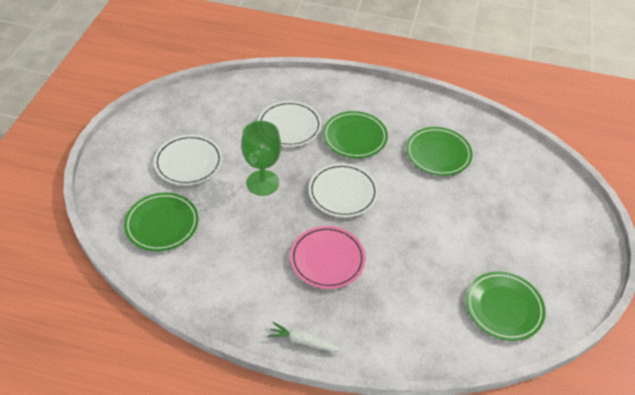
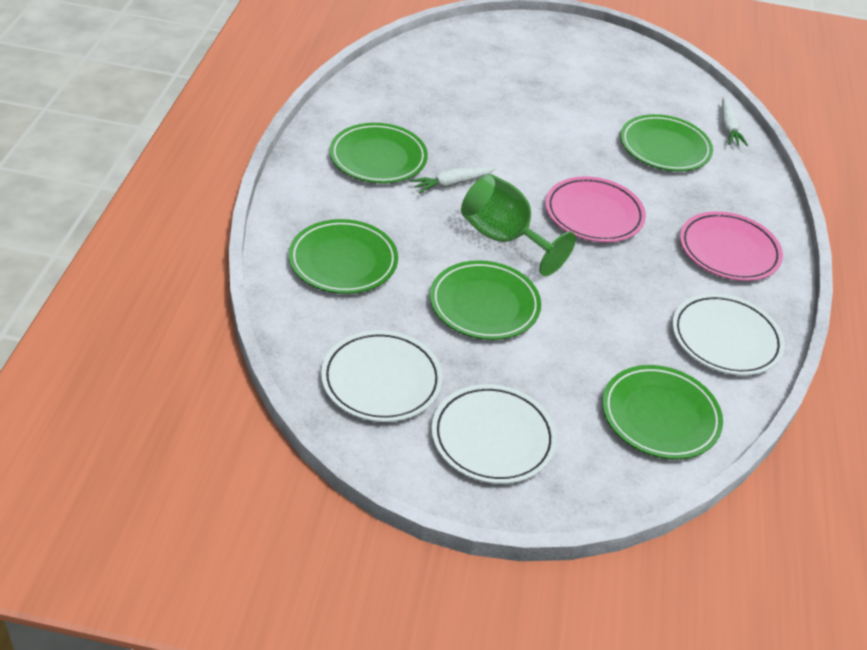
green plate: 4 -> 5
pink plate: 1 -> 2
white carrot: 1 -> 2

